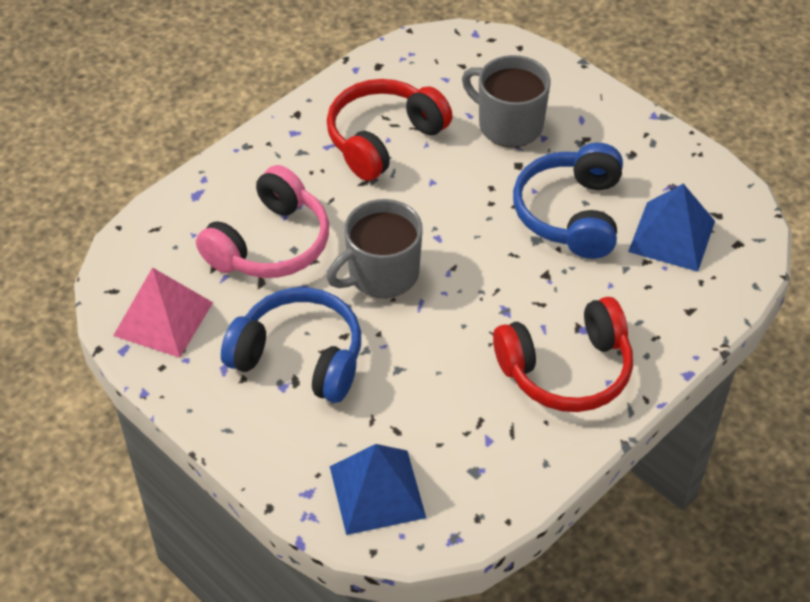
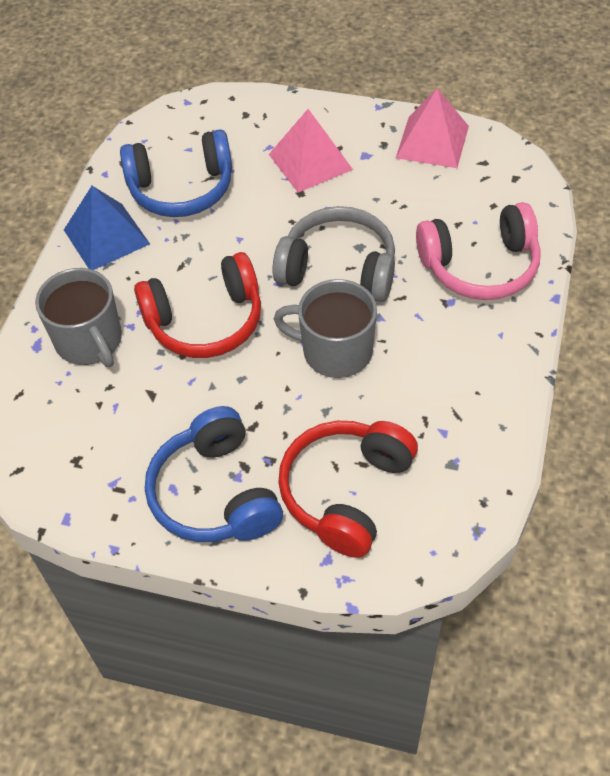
blue pyramid: 2 -> 1
grey headphones: 0 -> 1
pink pyramid: 1 -> 2

